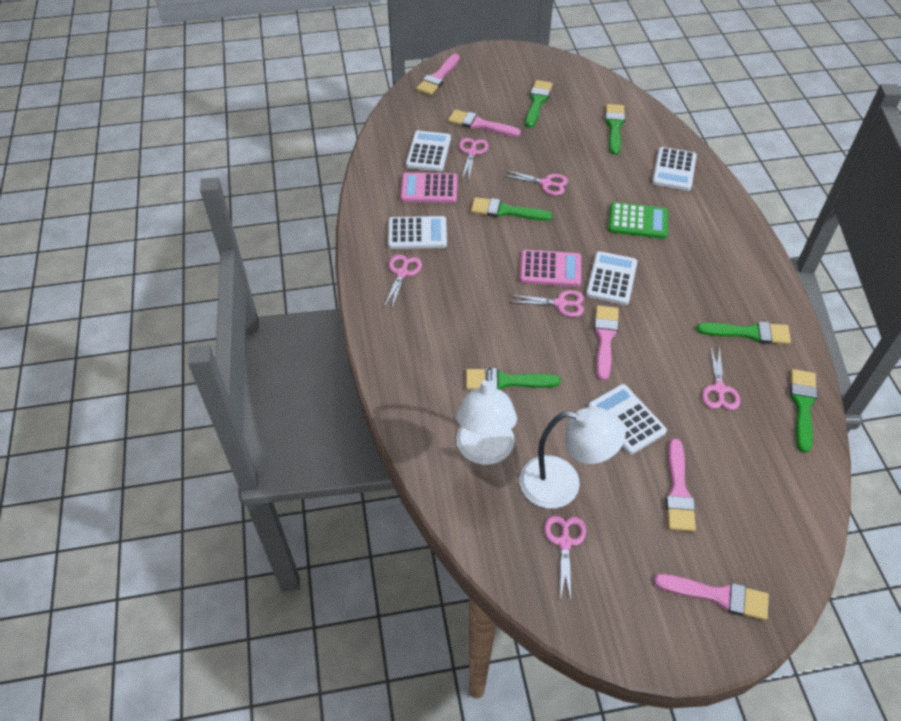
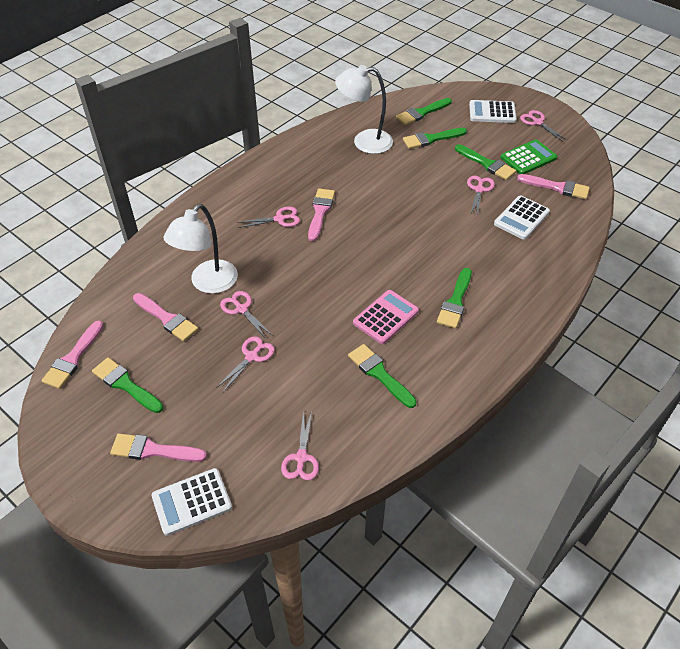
pink calculator: 2 -> 1
white calculator: 5 -> 3

